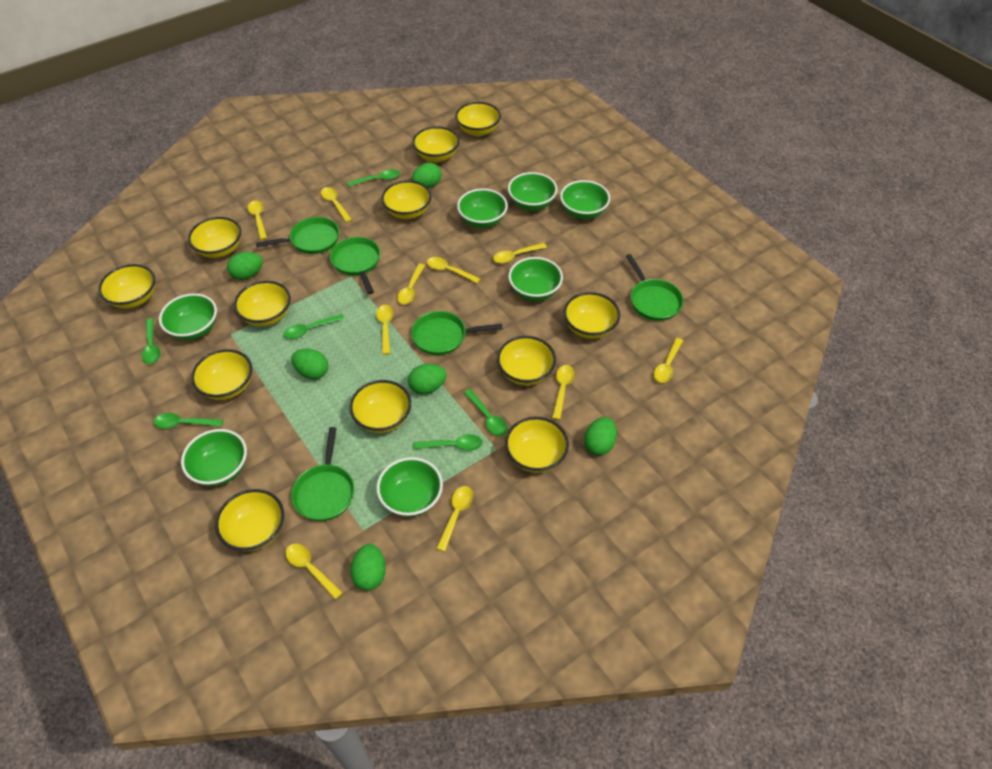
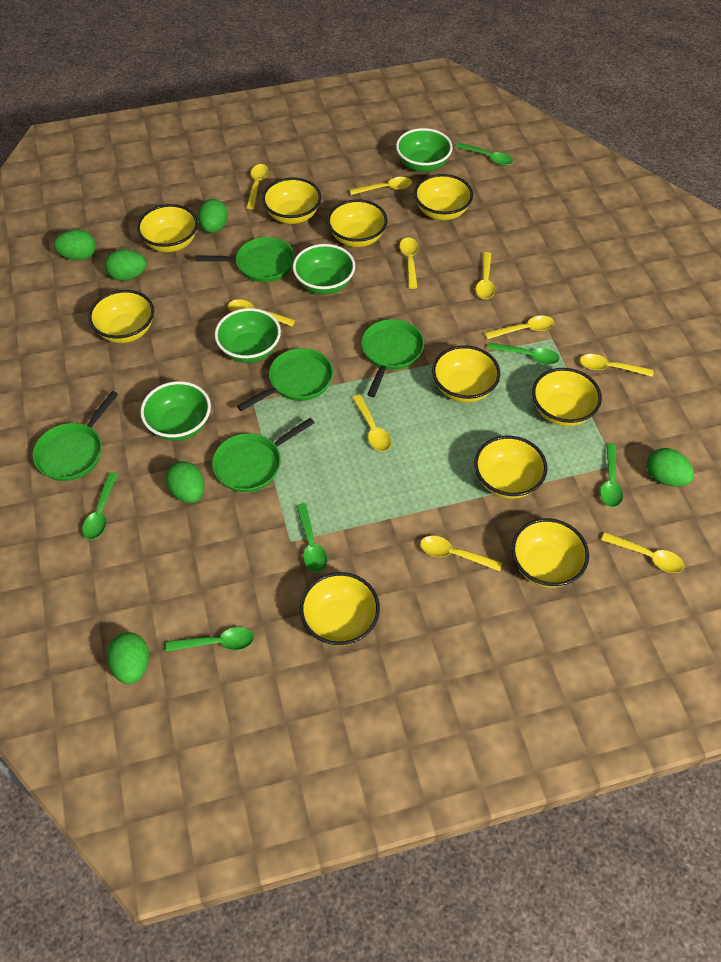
green bowl: 7 -> 4
yellow bowl: 12 -> 10

